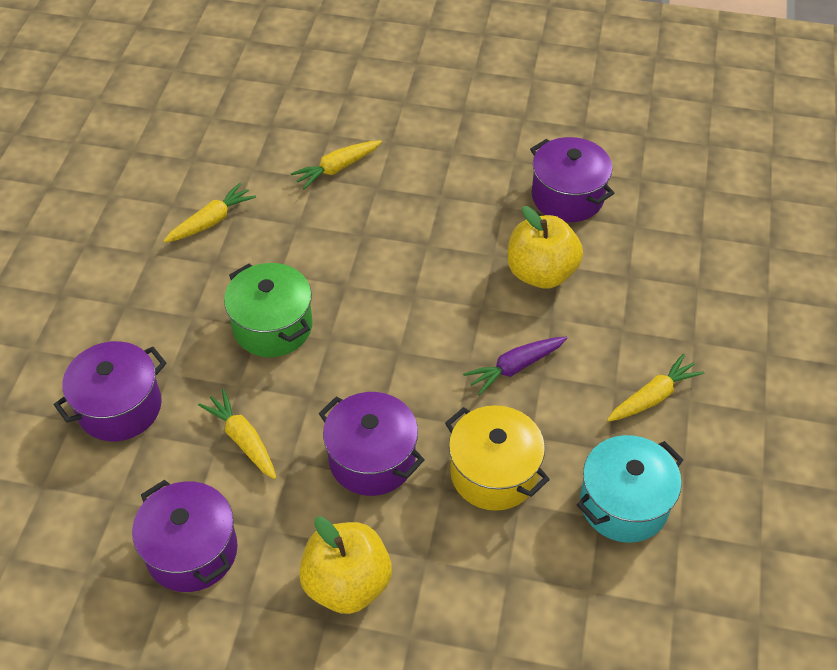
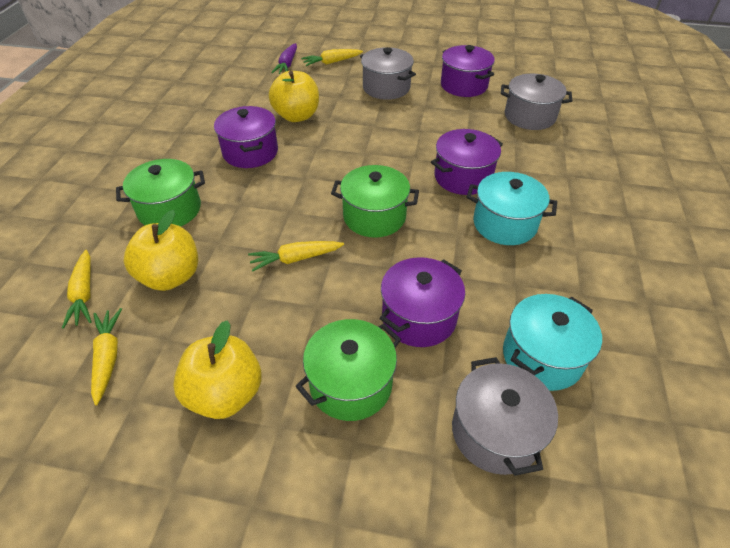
green pot: 1 -> 3
grey pot: 0 -> 3
turquoise pot: 1 -> 2
yellow apple: 2 -> 3
yellow pot: 1 -> 0

